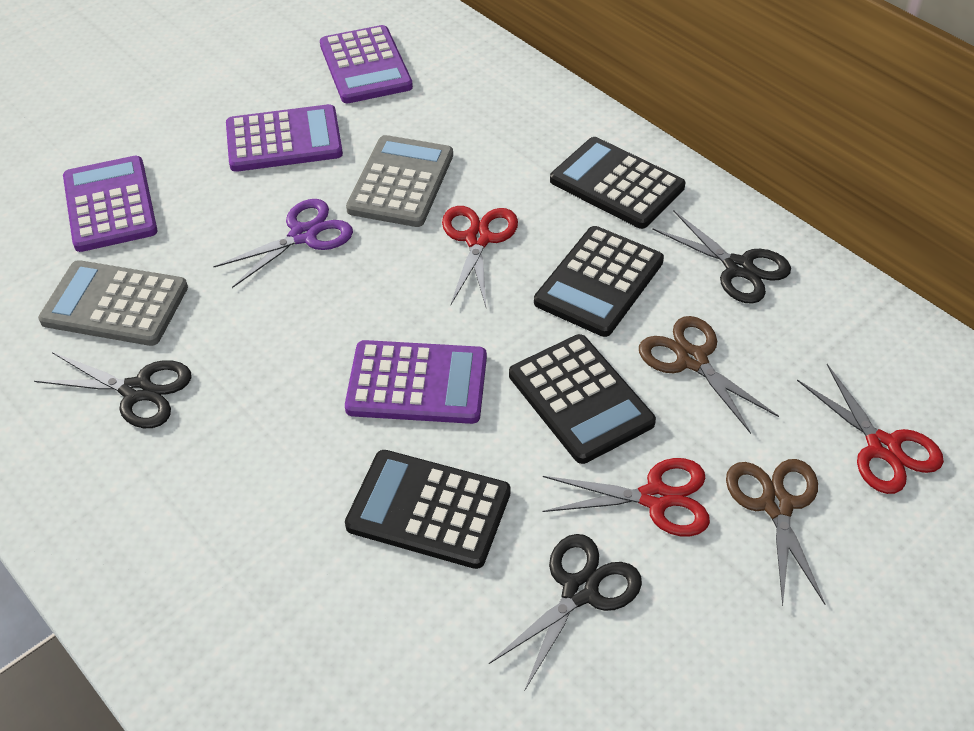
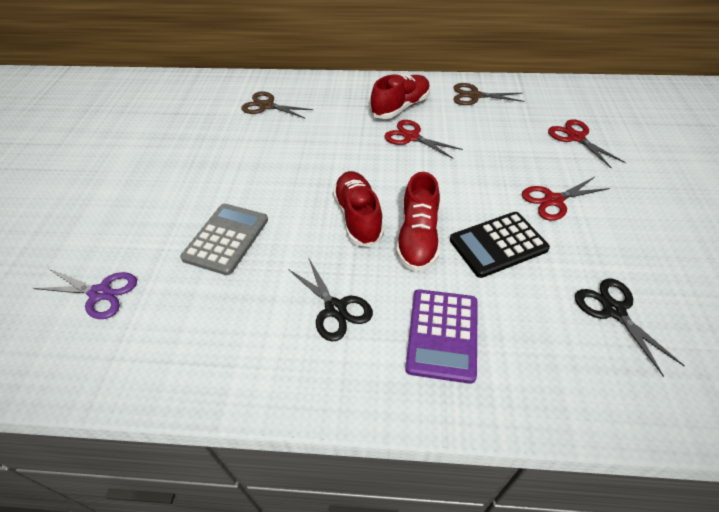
black calculator: 4 -> 1
black scissors: 3 -> 2
grey calculator: 2 -> 1
purple calculator: 4 -> 1
red shoe: 0 -> 3

